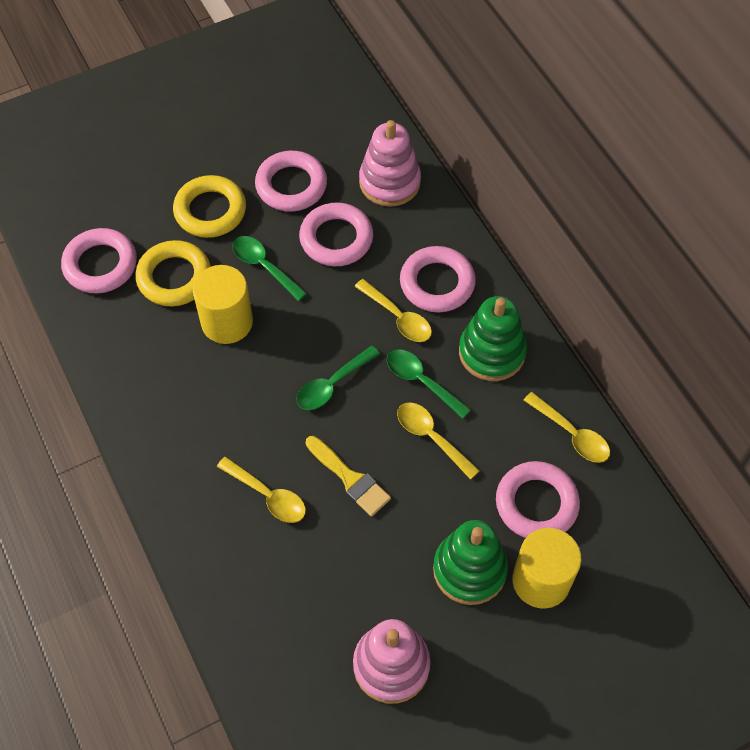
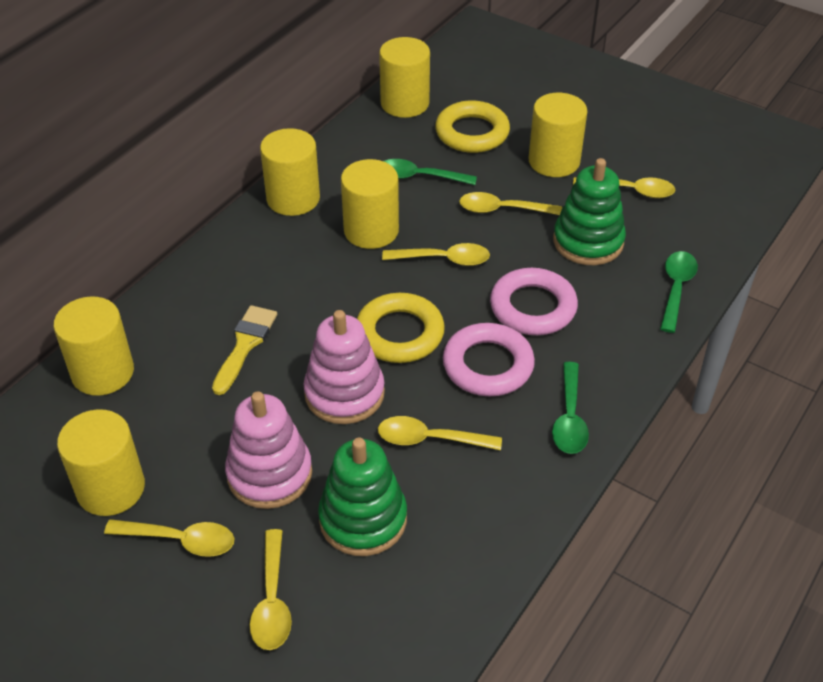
pink ring: 5 -> 2
yellow cylinder: 2 -> 6
yellow spoon: 4 -> 6

